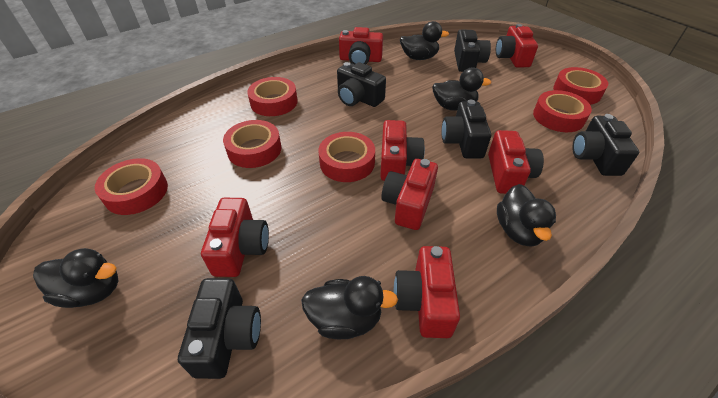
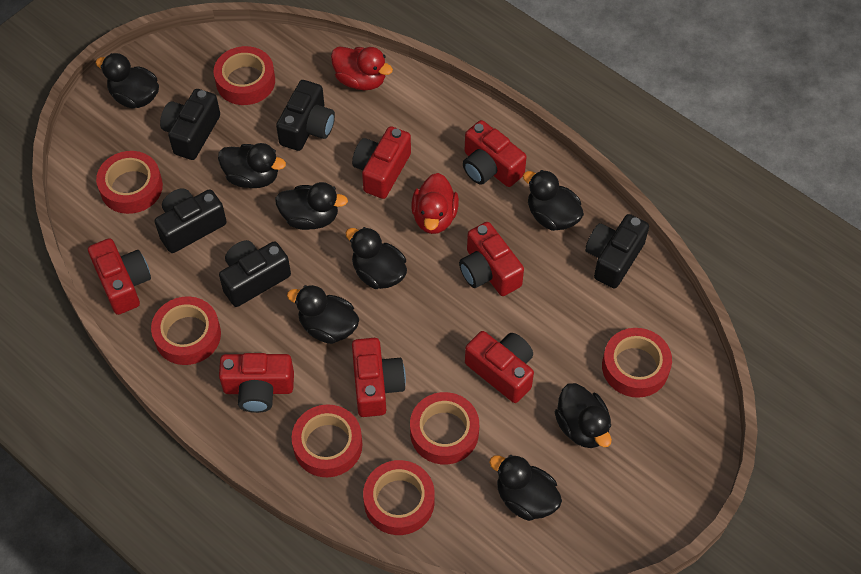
black duck: 5 -> 8
red duck: 0 -> 2
red tape: 6 -> 7

